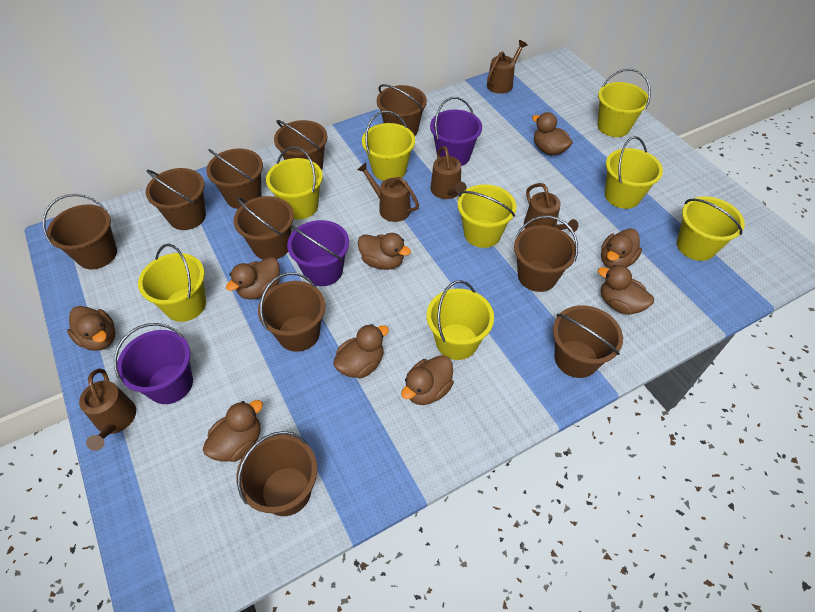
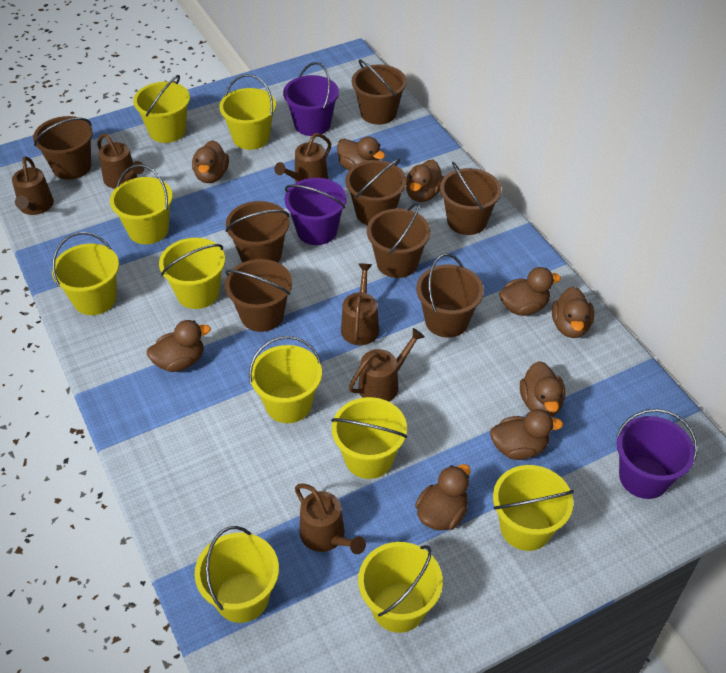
brown bucket: 10 -> 8
brown watering can: 5 -> 6
yellow bucket: 8 -> 10

